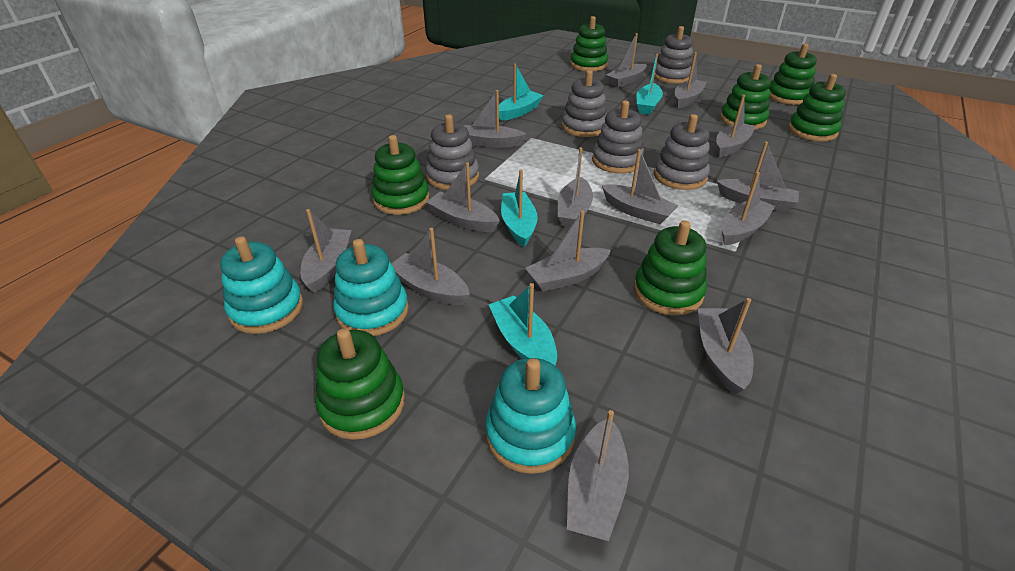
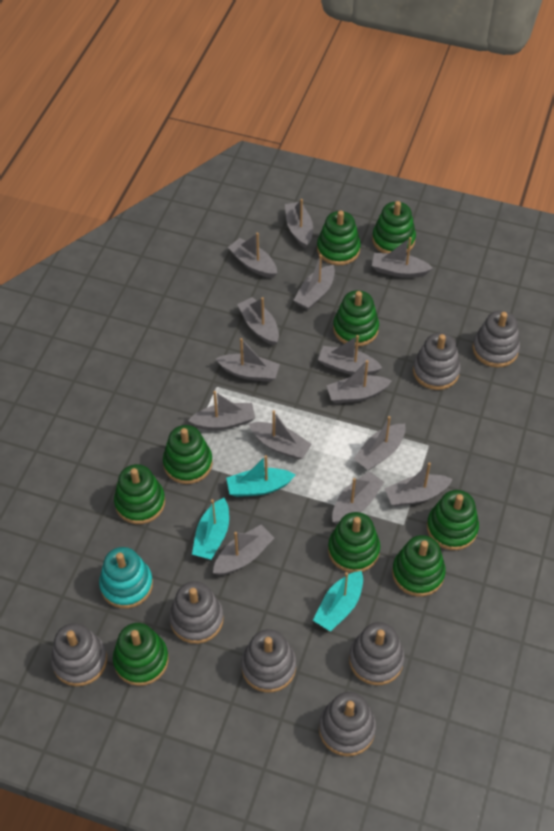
green stacking toy: 7 -> 9
grey stacking toy: 5 -> 7
turquoise boat: 4 -> 3
turquoise stacking toy: 3 -> 1

